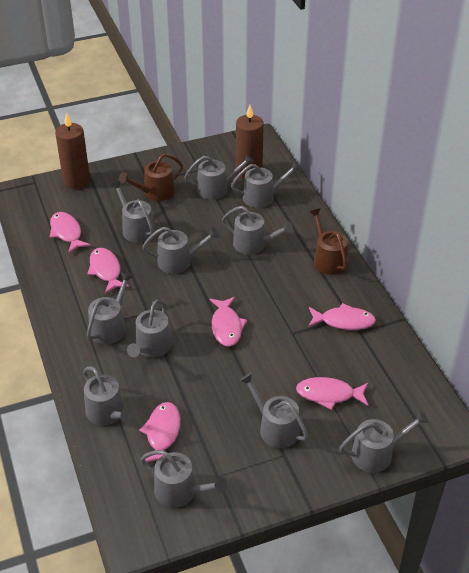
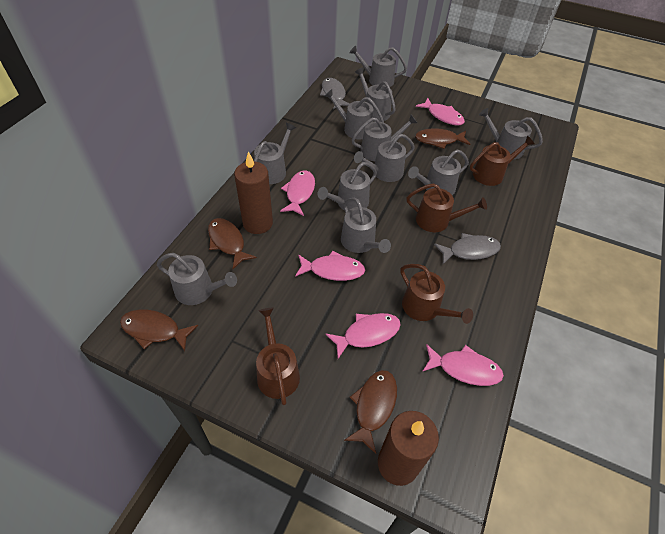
brown fish: 0 -> 4
brown watering can: 2 -> 4
grey fish: 0 -> 2
pink fish: 6 -> 5

